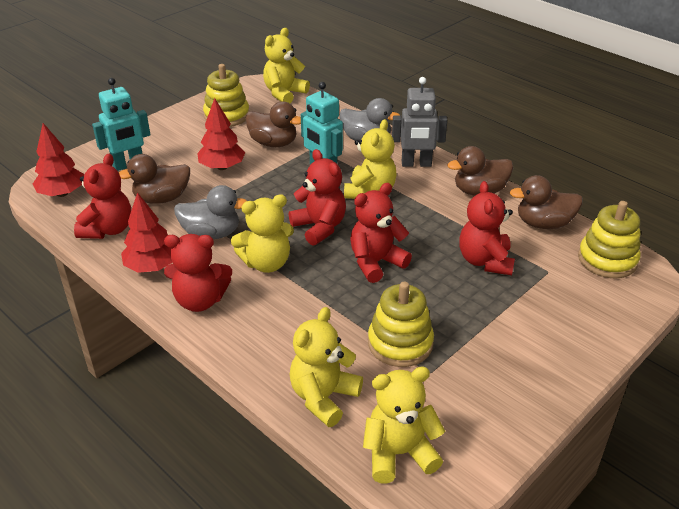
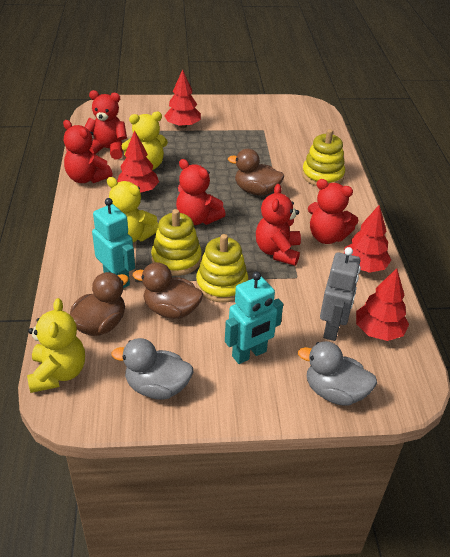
brown duck: 4 -> 3
red tree: 3 -> 4
yellow teddy bear: 5 -> 3

